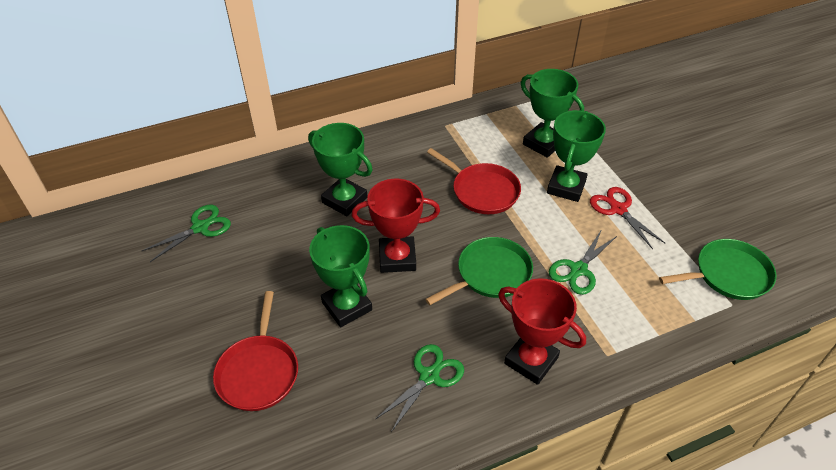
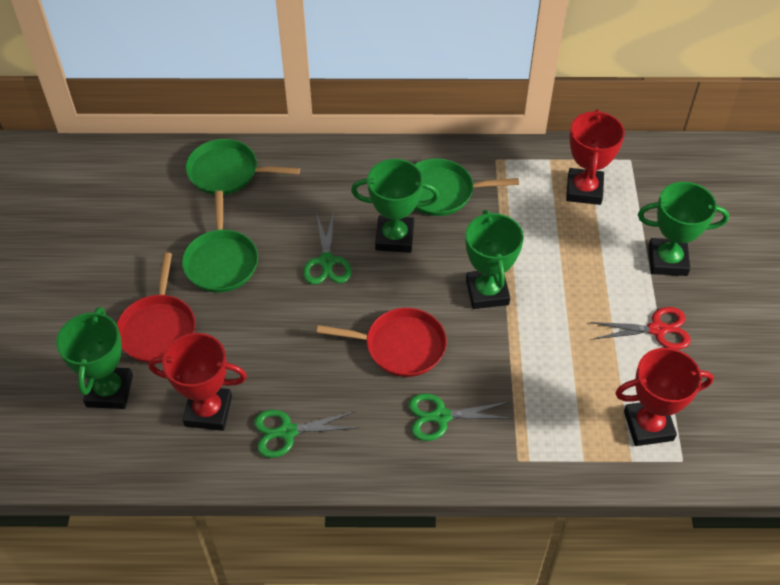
green pan: 2 -> 3
red trophy: 2 -> 3

